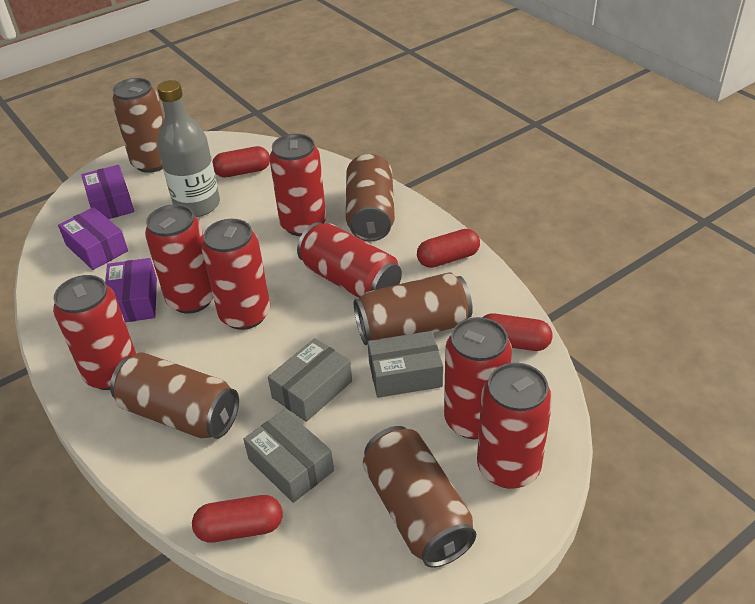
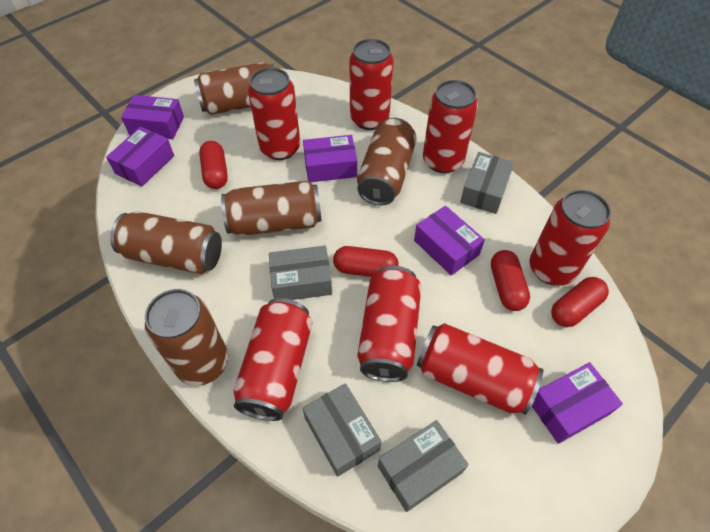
grey bottle: 1 -> 0
grey box: 3 -> 4
purple box: 3 -> 5

